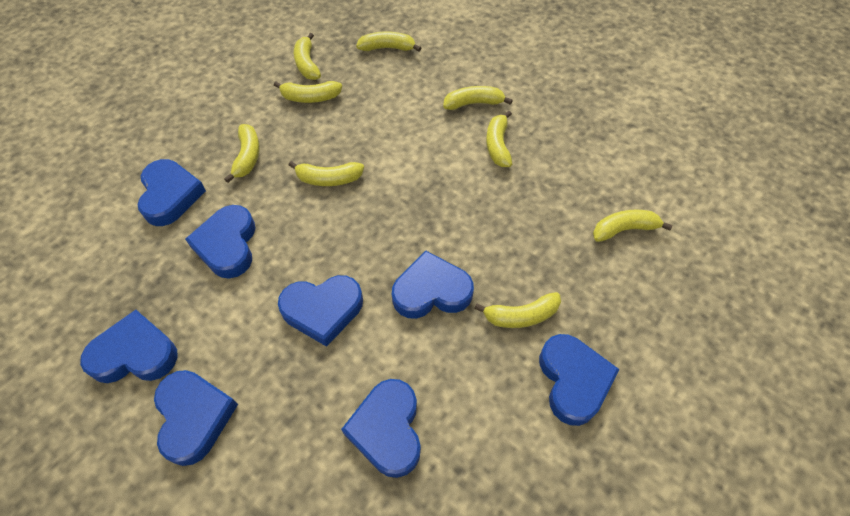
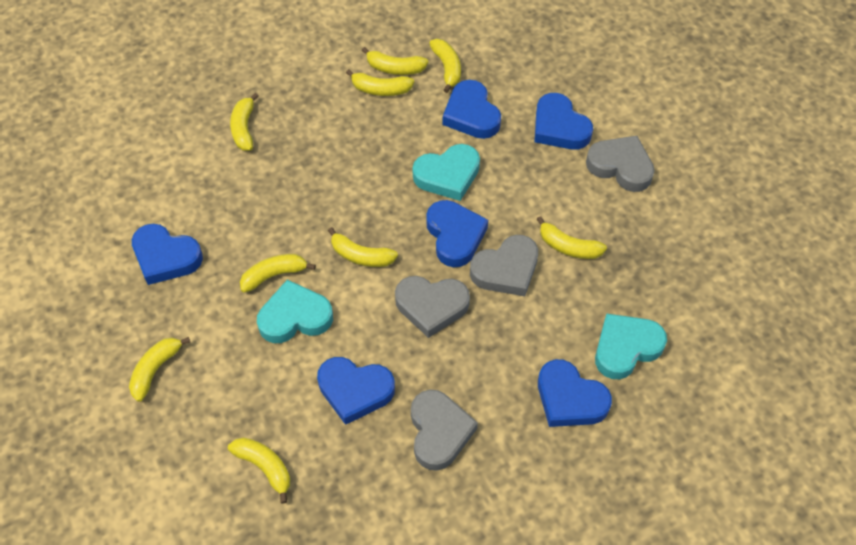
blue heart: 8 -> 6
grey heart: 0 -> 4
turquoise heart: 0 -> 3

